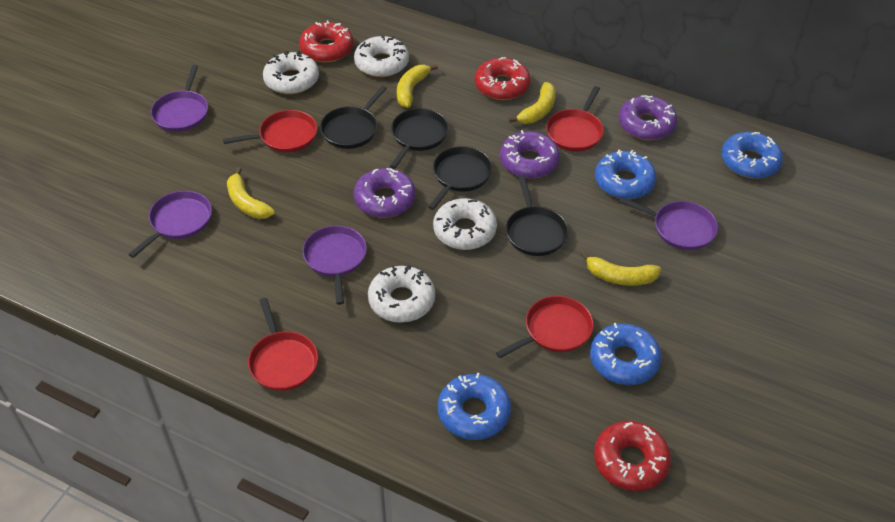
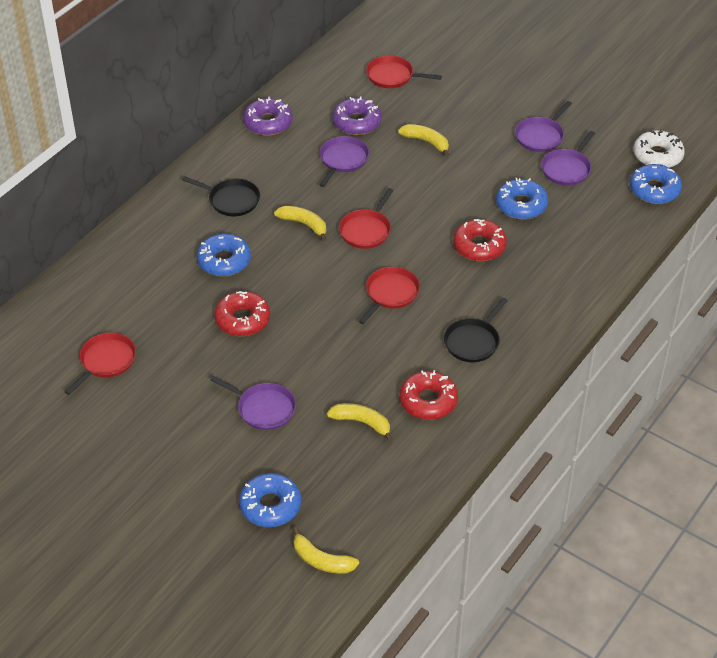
black pan: 4 -> 2
purple donut: 3 -> 2
white donut: 4 -> 1

